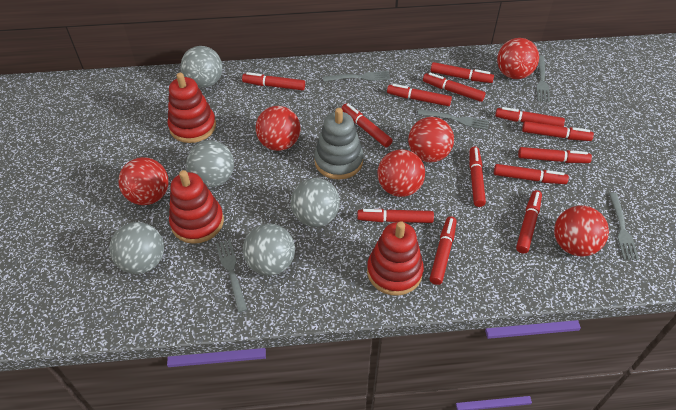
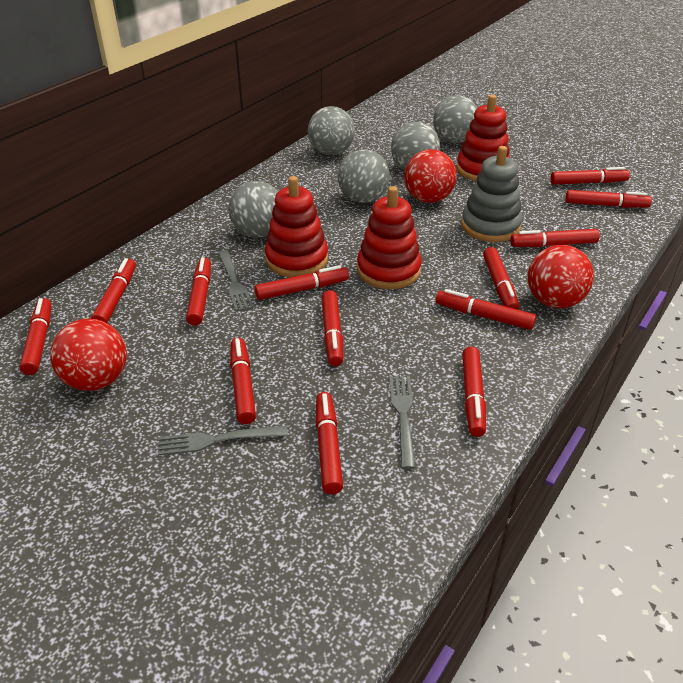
grey fork: 5 -> 3
red ball: 6 -> 3

